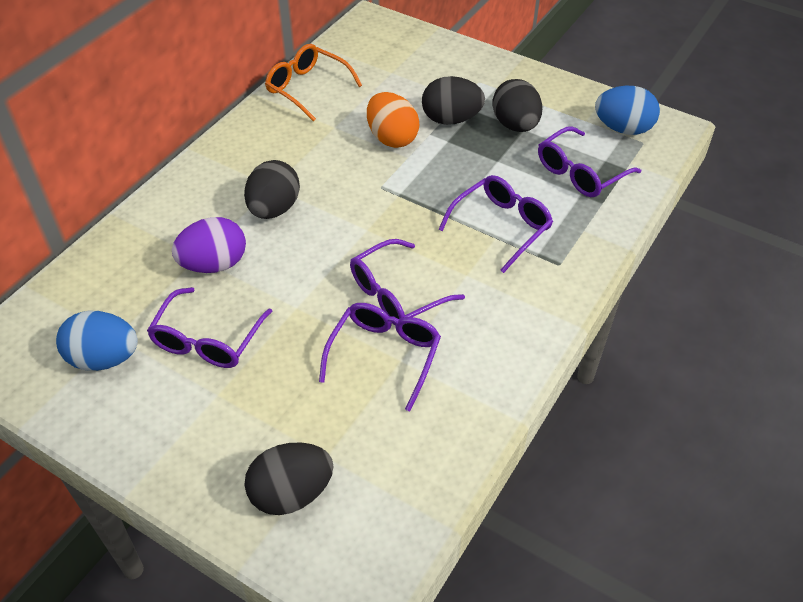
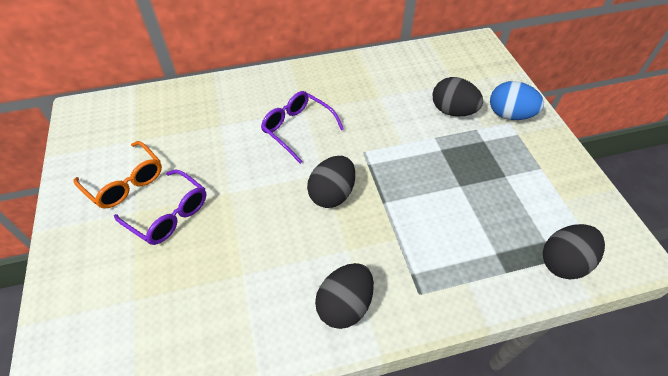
blue egg: 2 -> 1
orange egg: 1 -> 0
purple egg: 1 -> 0
purple glasses: 5 -> 2

